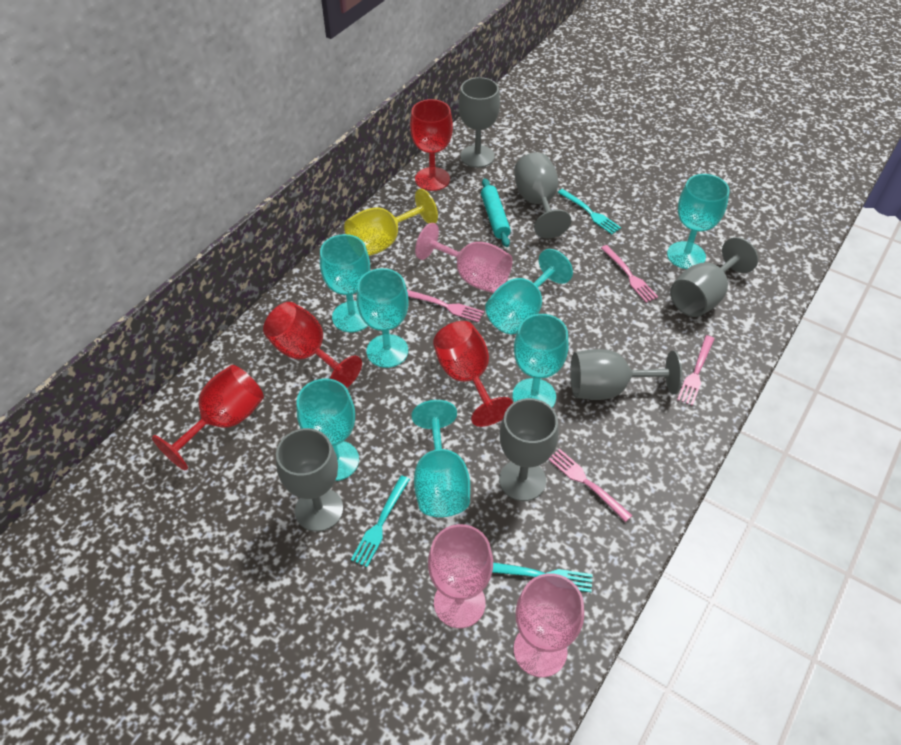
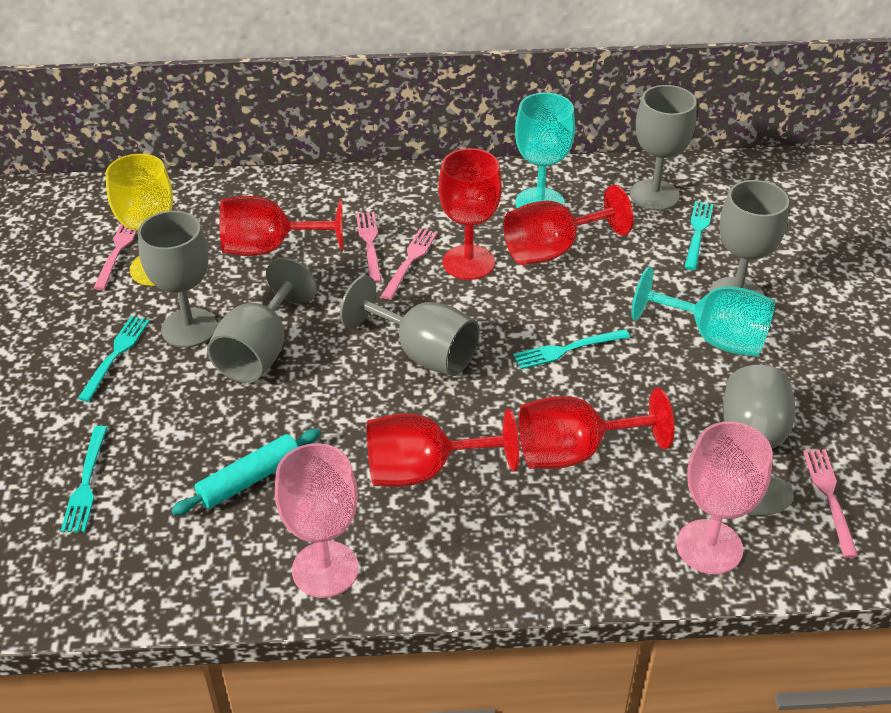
pink goblet: 3 -> 2
red goblet: 4 -> 5
turquoise fork: 3 -> 4
turquoise goblet: 7 -> 2

